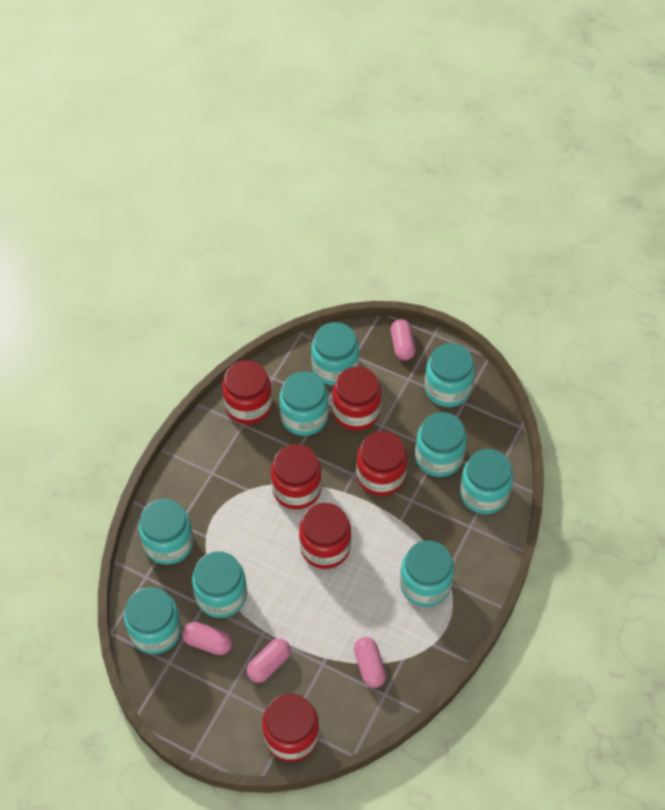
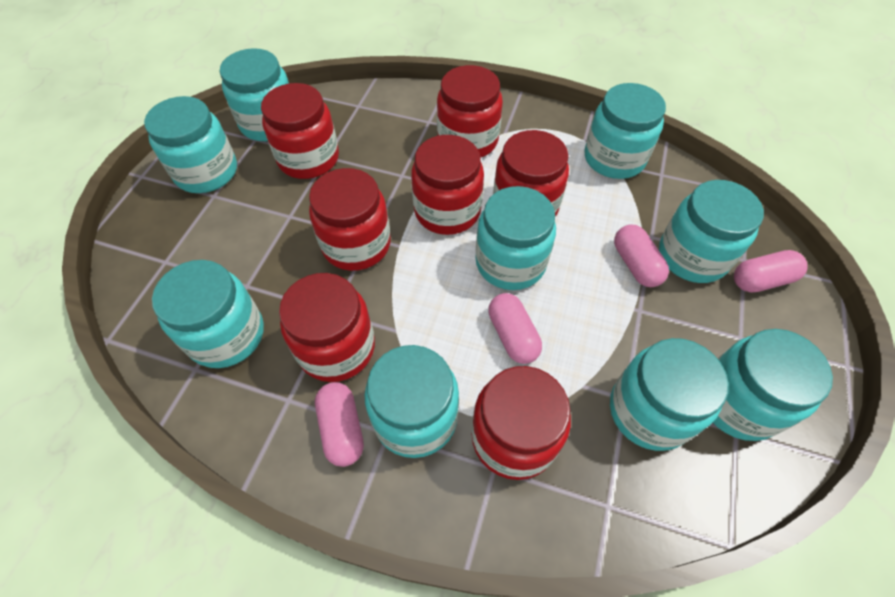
red jar: 6 -> 7

